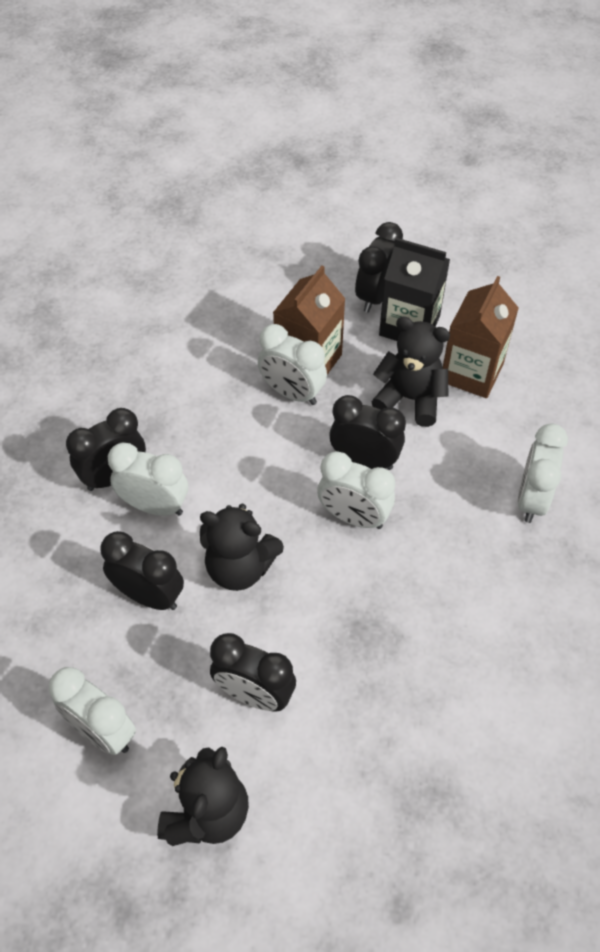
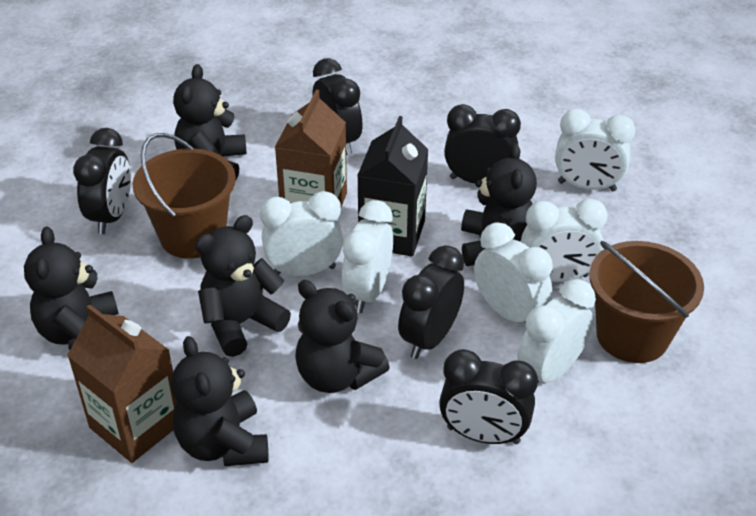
black teddy bear: 3 -> 6
brown bucket: 0 -> 2
white clock: 5 -> 6

